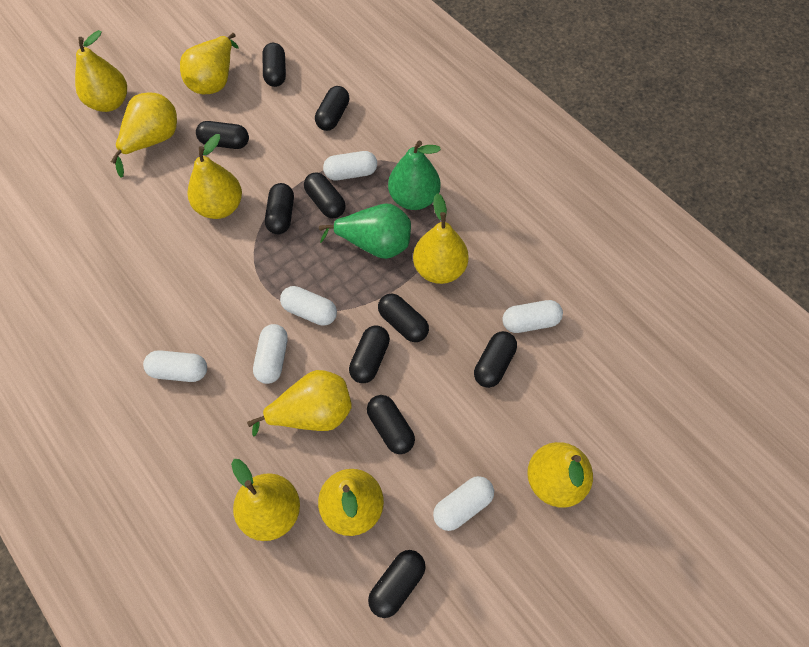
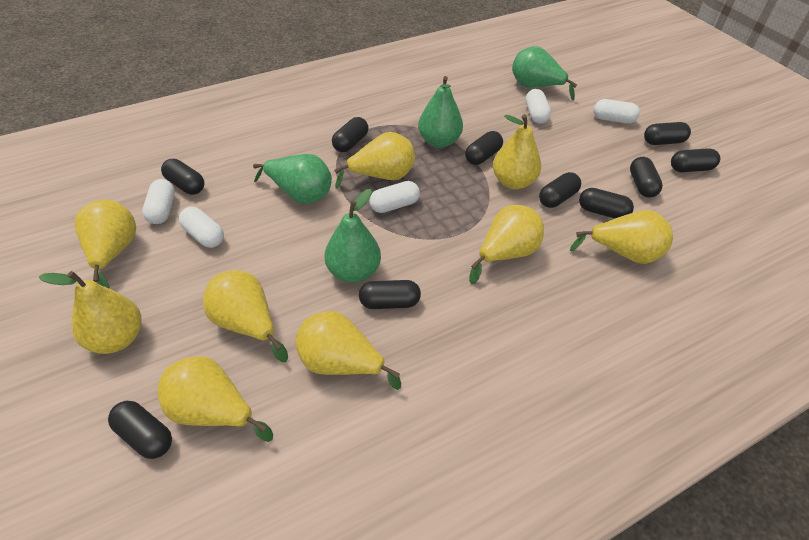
green pear: 2 -> 4
white capsule: 6 -> 5

